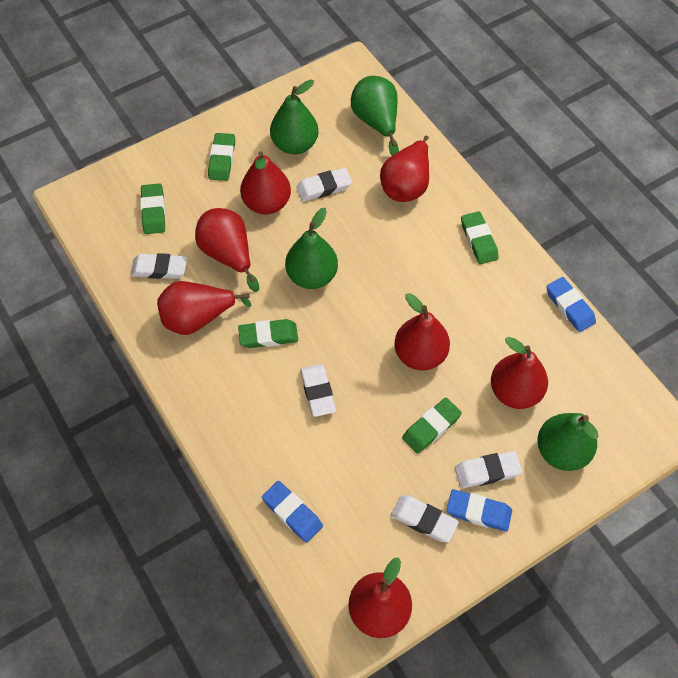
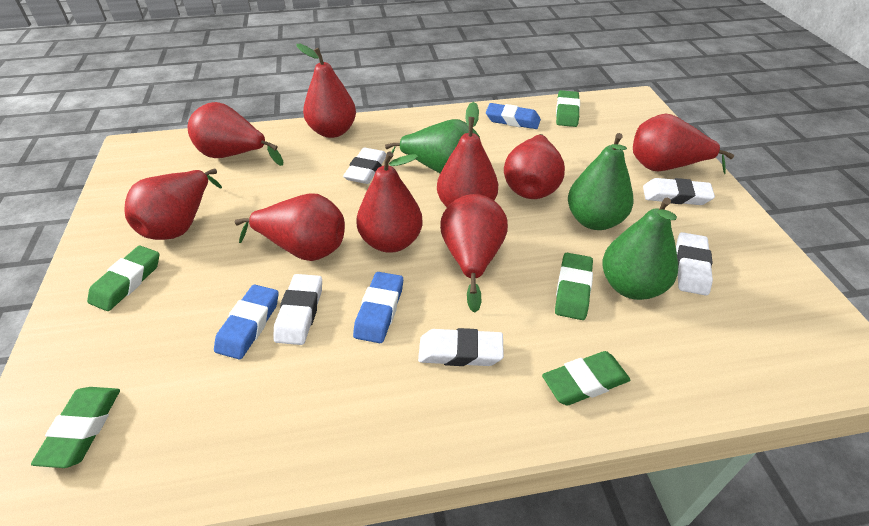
green pear: 4 -> 3
red pear: 7 -> 9

